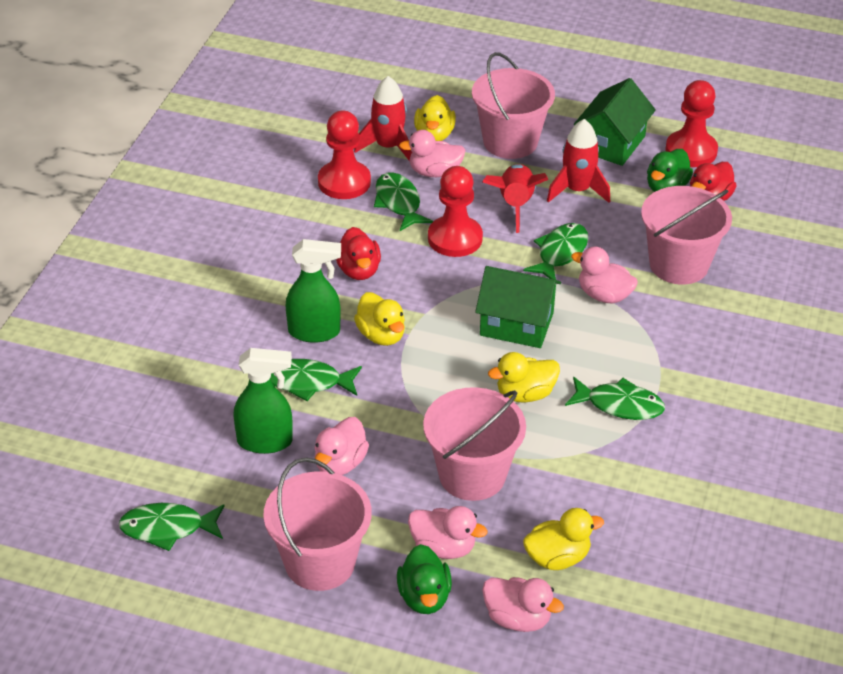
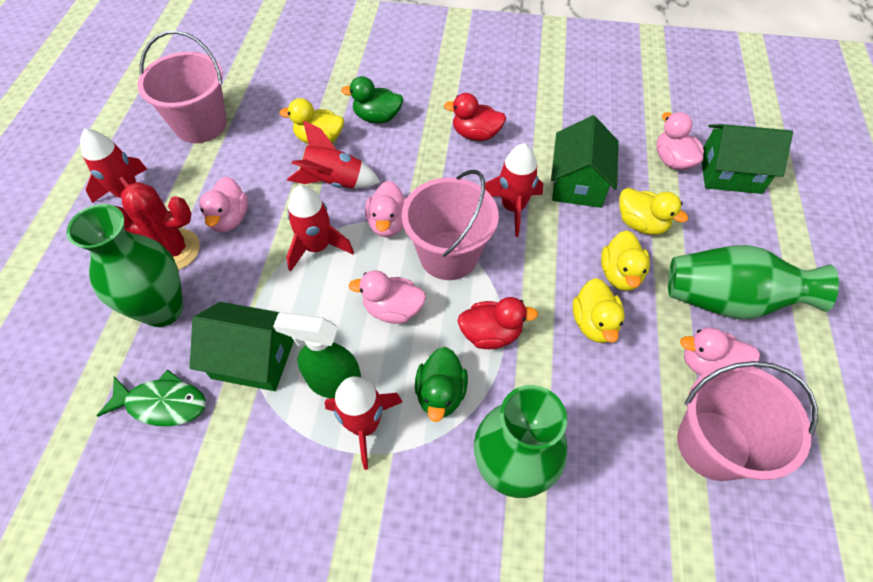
green fish: 5 -> 1
green house: 2 -> 3
green spray bottle: 2 -> 1
green vase: 0 -> 3
pink bucket: 4 -> 3
red cactus: 0 -> 1
red pawn: 3 -> 0
red rocket: 3 -> 5

